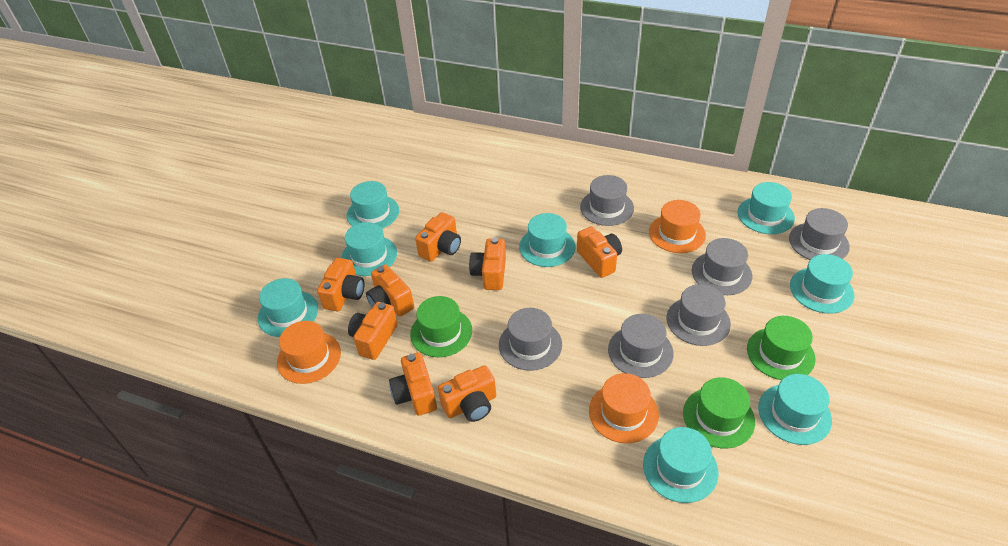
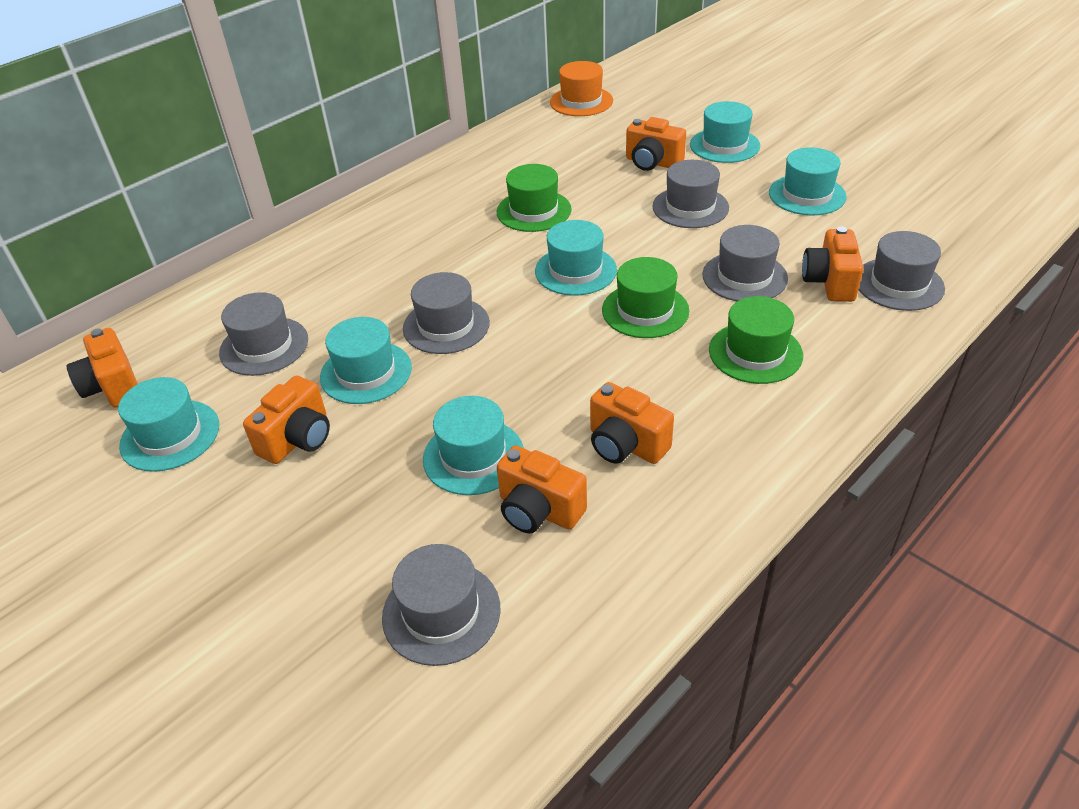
orange camera: 8 -> 6
orange hat: 3 -> 1
turquoise hat: 8 -> 6

